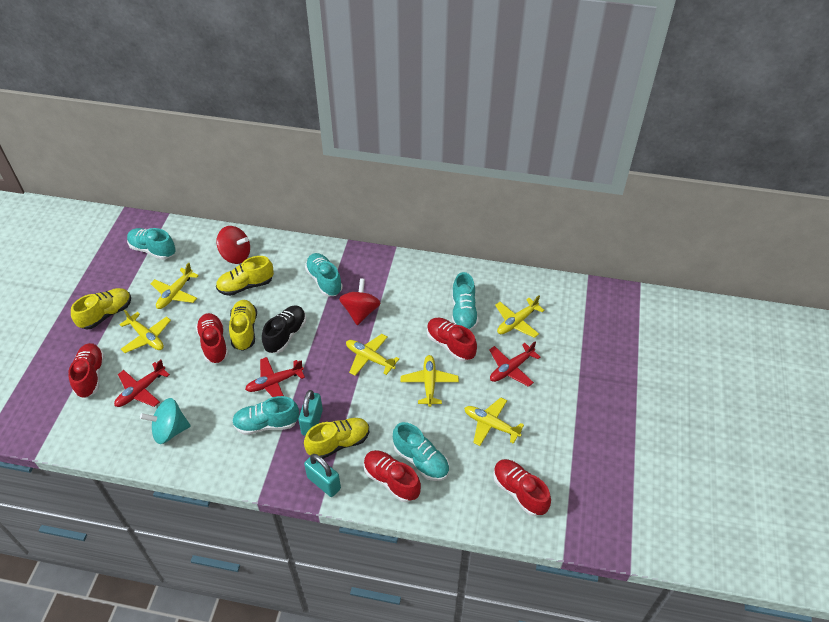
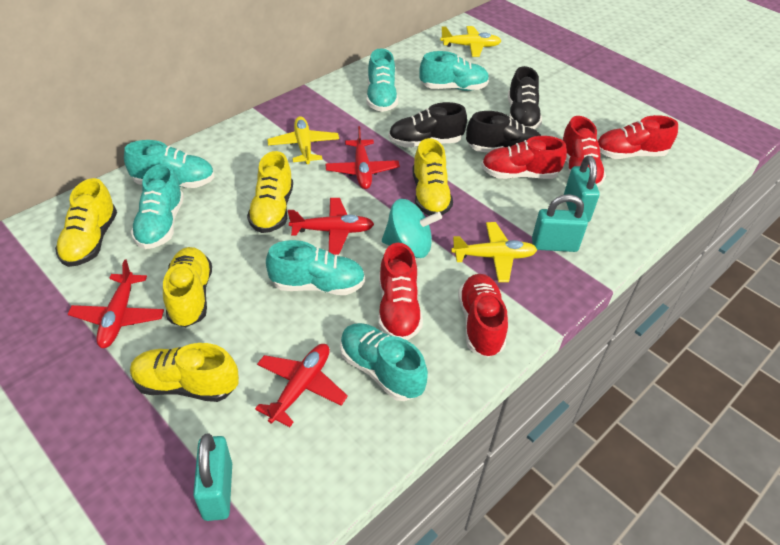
black shoe: 1 -> 3
red plane: 3 -> 4
red spinning top: 2 -> 0
turquoise padlock: 2 -> 3
turquoise shoe: 5 -> 6
yellow plane: 6 -> 3
yellow shoe: 4 -> 5

